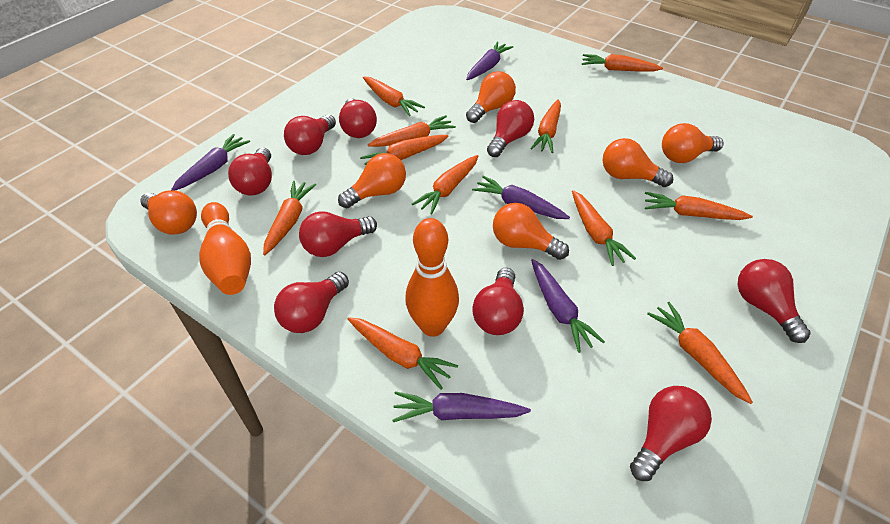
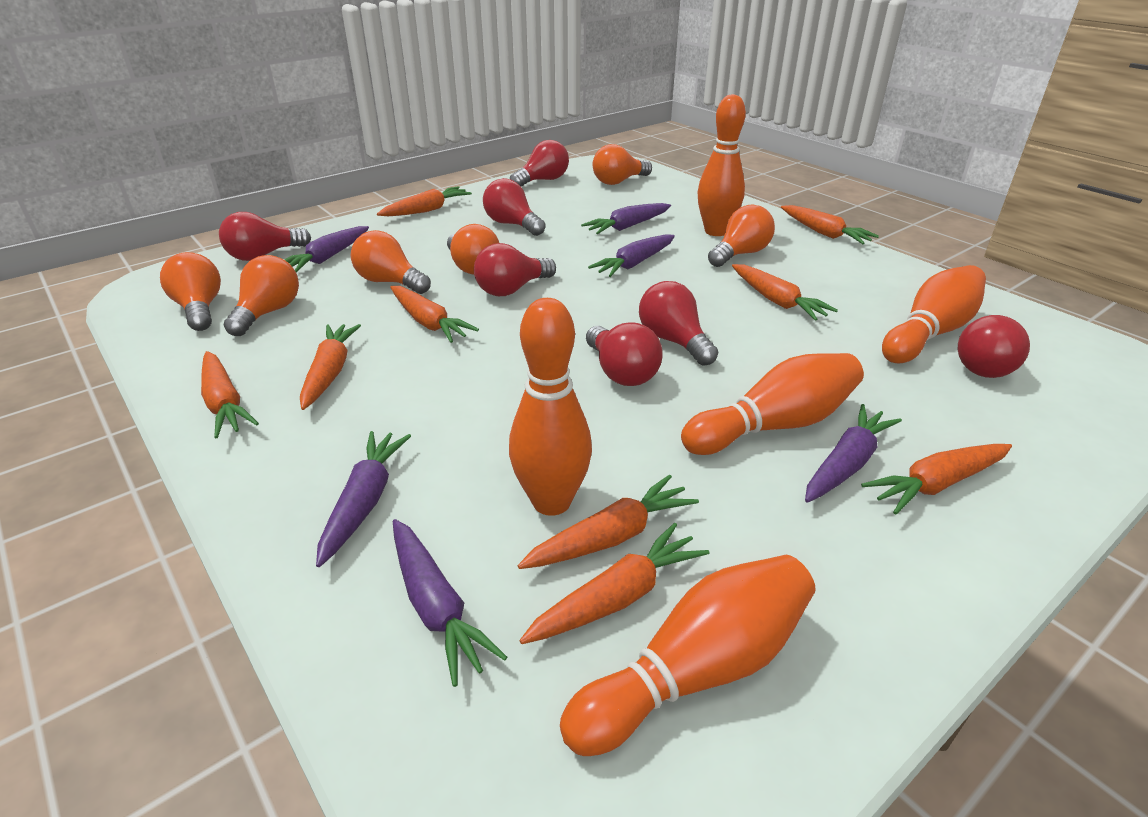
orange bowling pin: 2 -> 5
orange carrot: 11 -> 9
purple carrot: 5 -> 6
red light bulb: 9 -> 7

